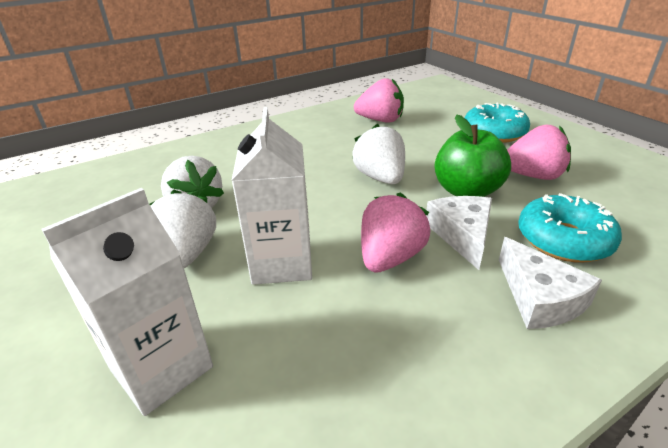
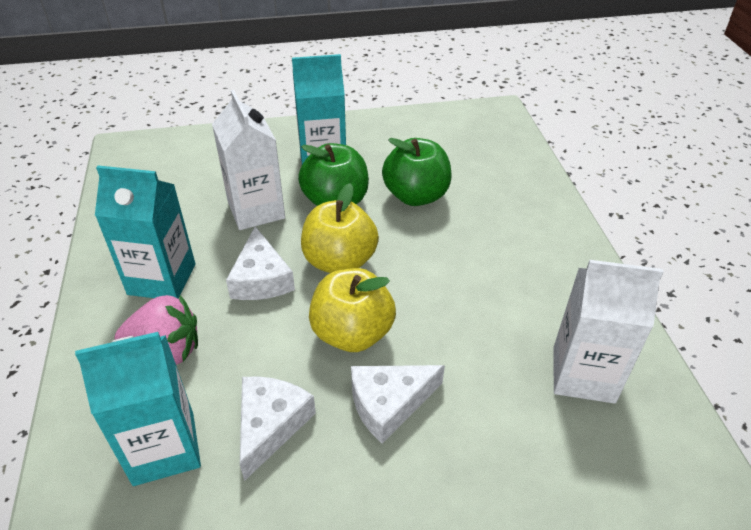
green apple: 1 -> 2
pink strawberry: 3 -> 1
turquoise carton: 0 -> 3
turquoise donut: 2 -> 0
white cheese: 2 -> 3
white strawberry: 3 -> 0
yellow apple: 0 -> 2

